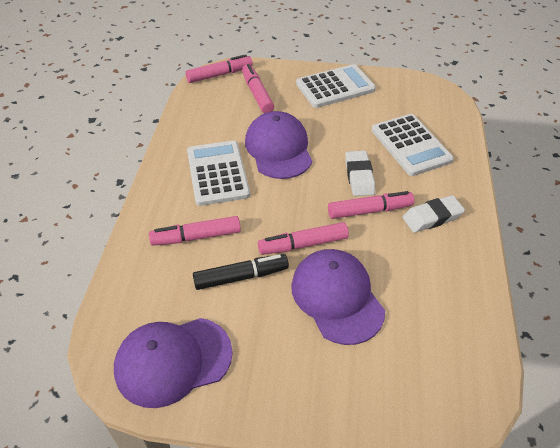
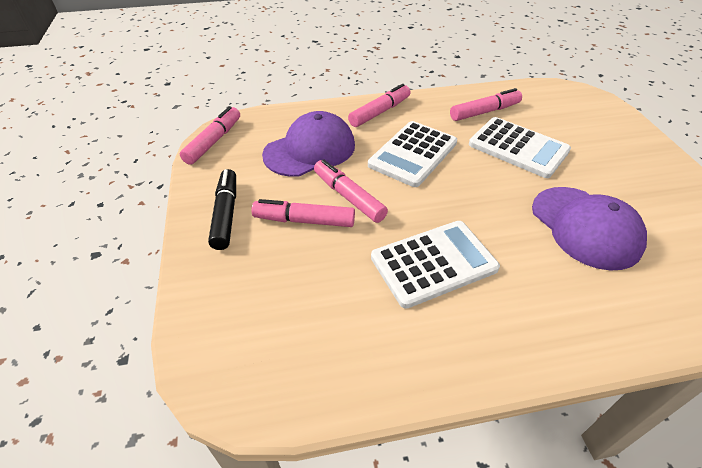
purple cap: 3 -> 2
white eraser: 2 -> 0

